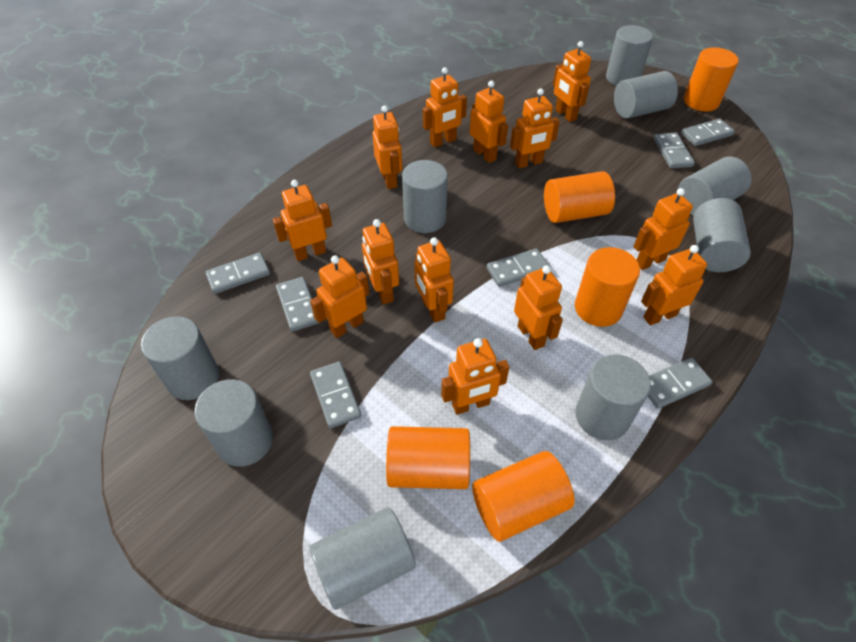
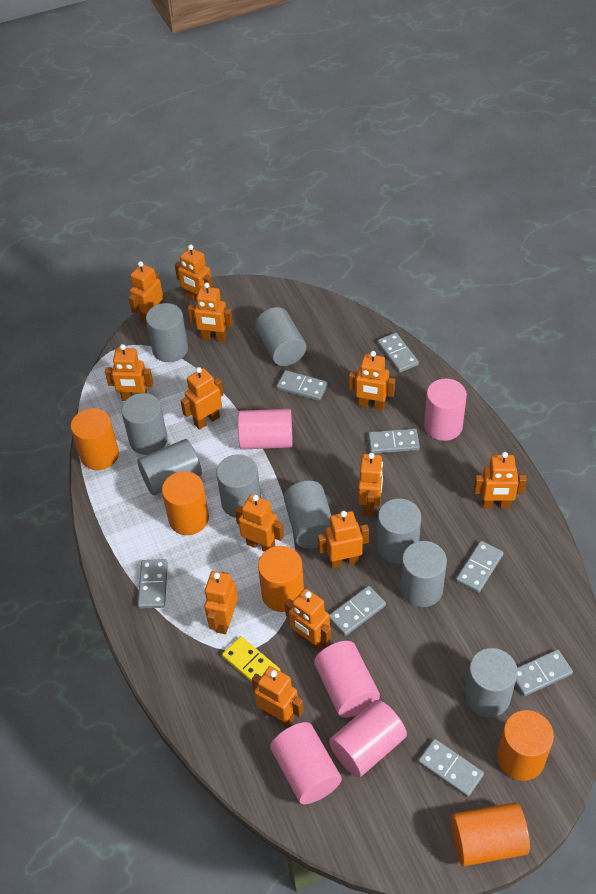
grey domino: 7 -> 8
pink cylinder: 0 -> 5
yellow domino: 0 -> 1

